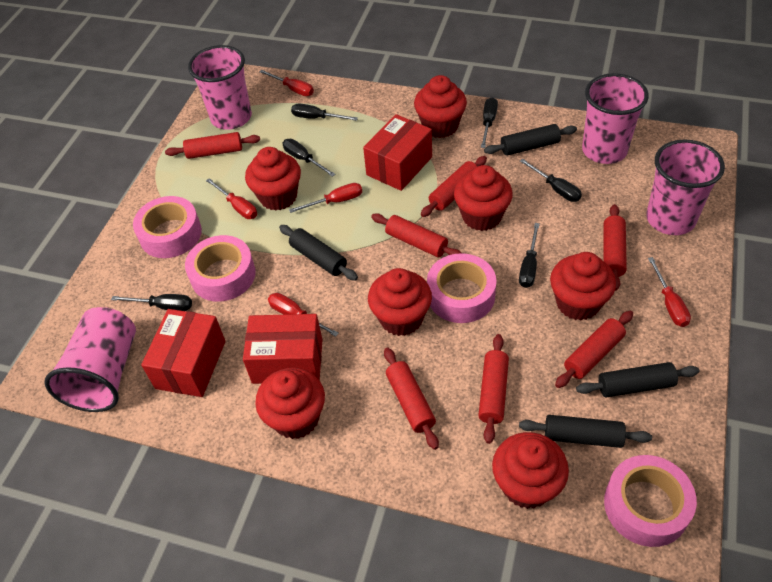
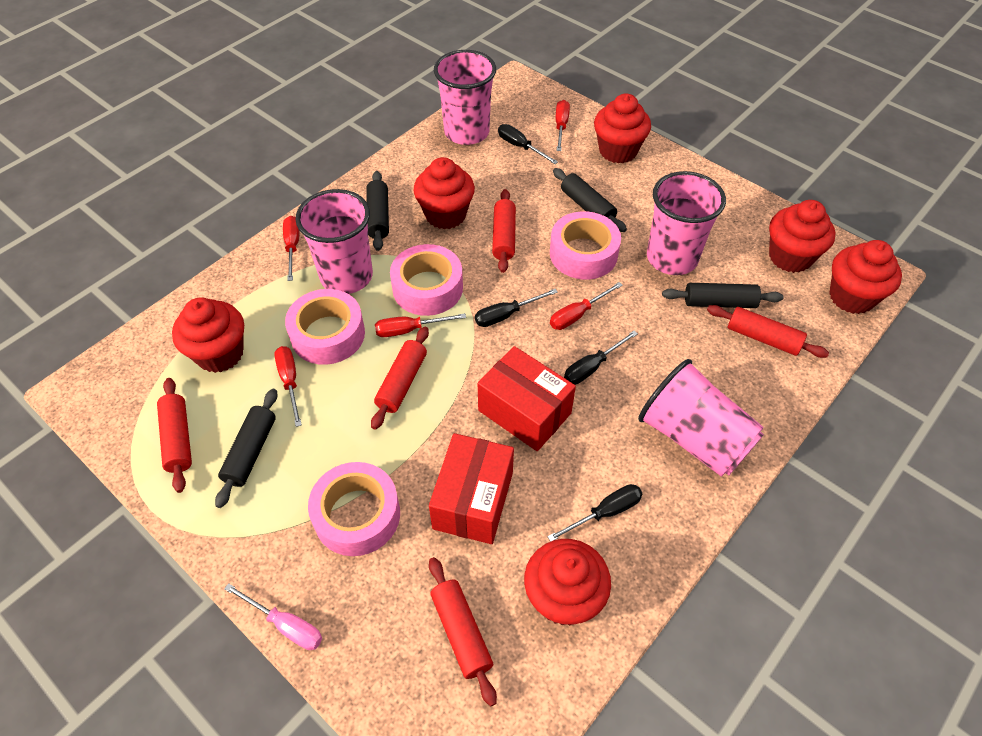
black screwdriver: 6 -> 4
pink screwdriver: 0 -> 1
red box: 3 -> 2
red cupcake: 7 -> 6
red rolling pin: 7 -> 5

